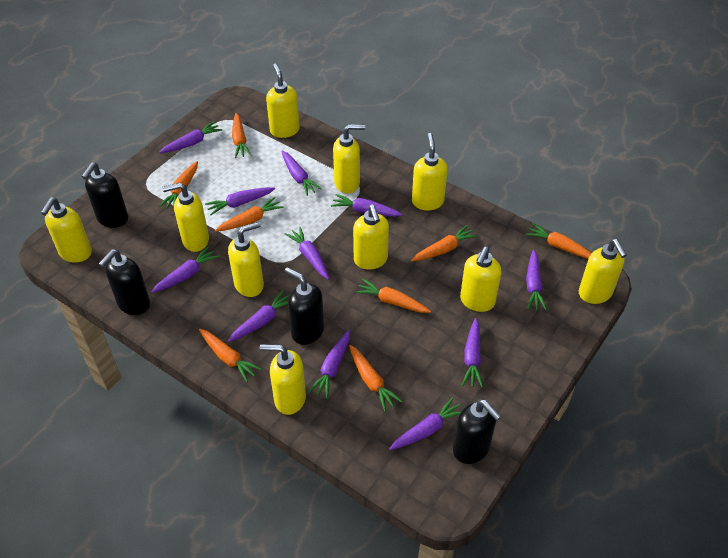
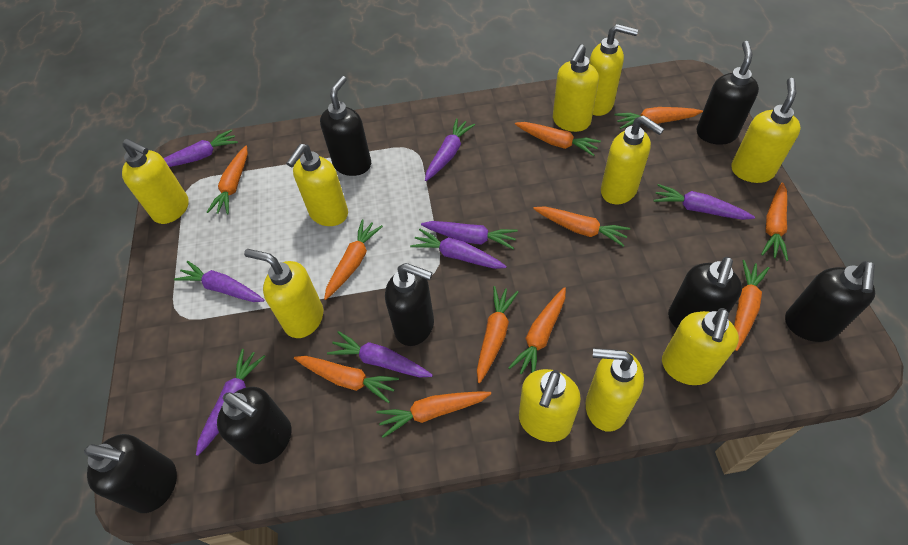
black soap dispenser: 4 -> 7
orange carrot: 8 -> 11
purple carrot: 11 -> 8

